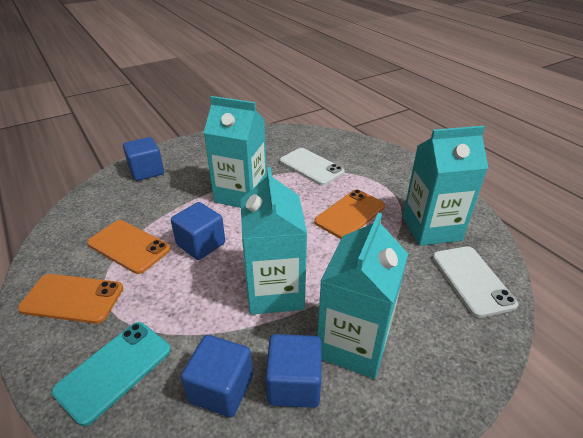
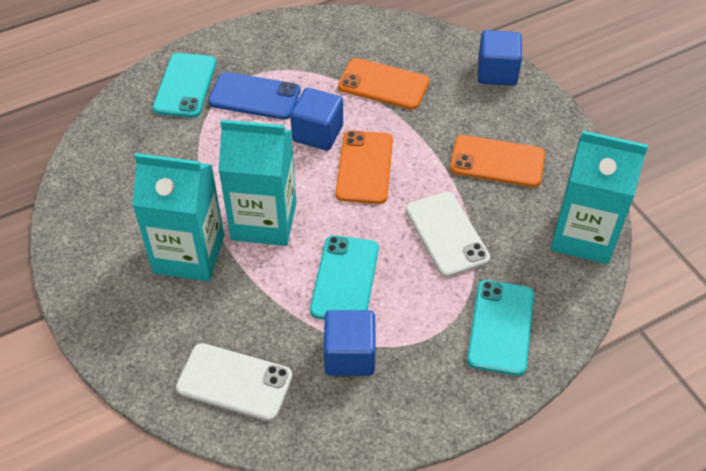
blue cube: 4 -> 3
blue phone: 0 -> 1
turquoise carton: 4 -> 3
turquoise phone: 1 -> 3

